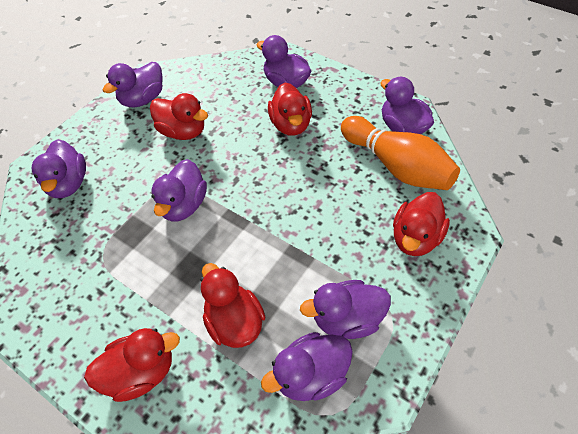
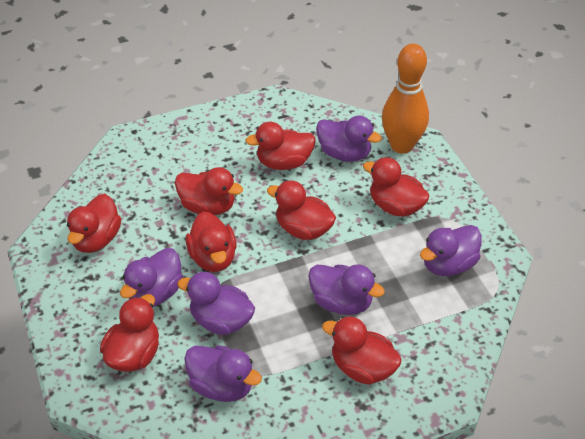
purple duck: 7 -> 6
red duck: 5 -> 8

